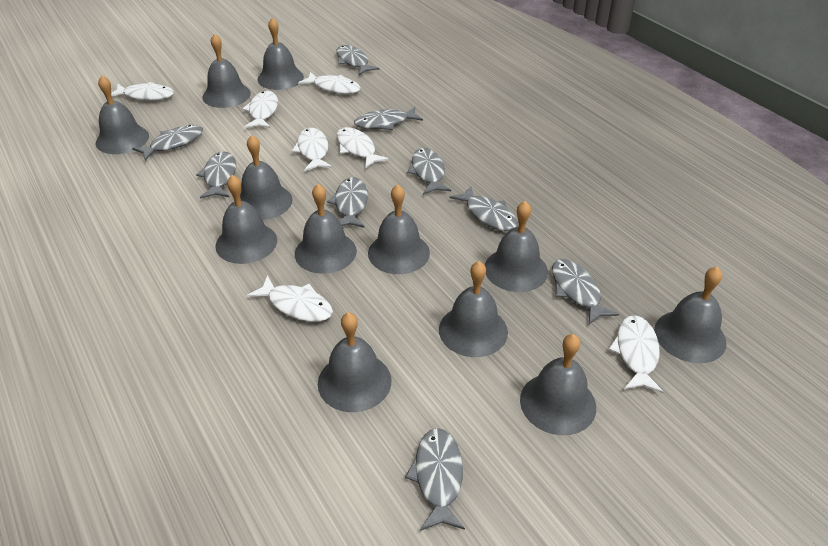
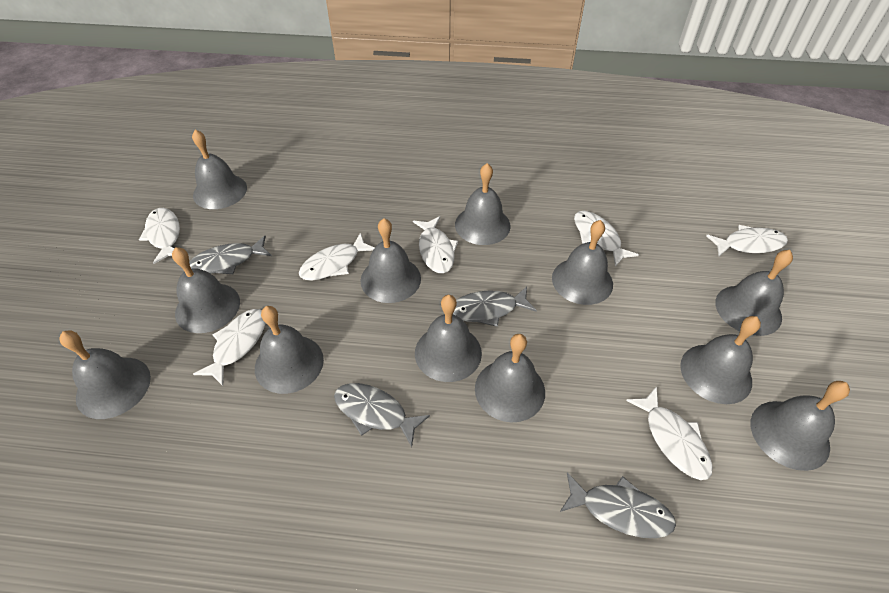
grey fish: 9 -> 4

